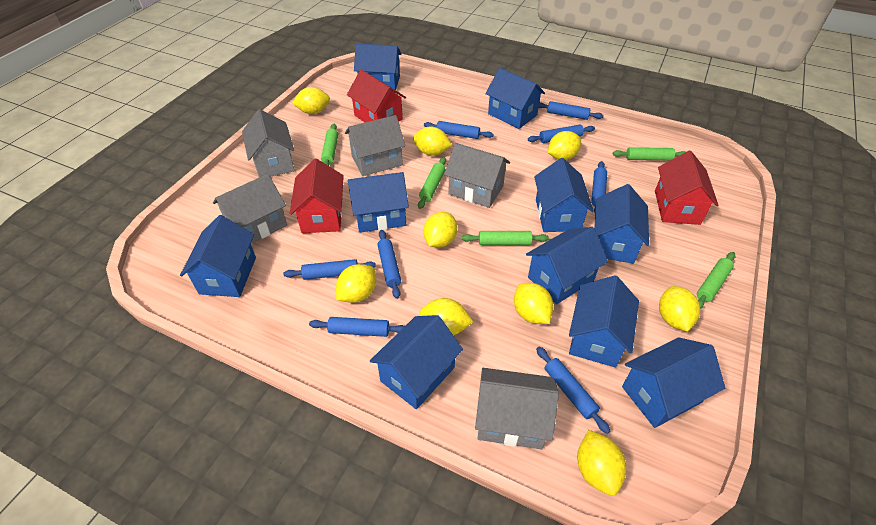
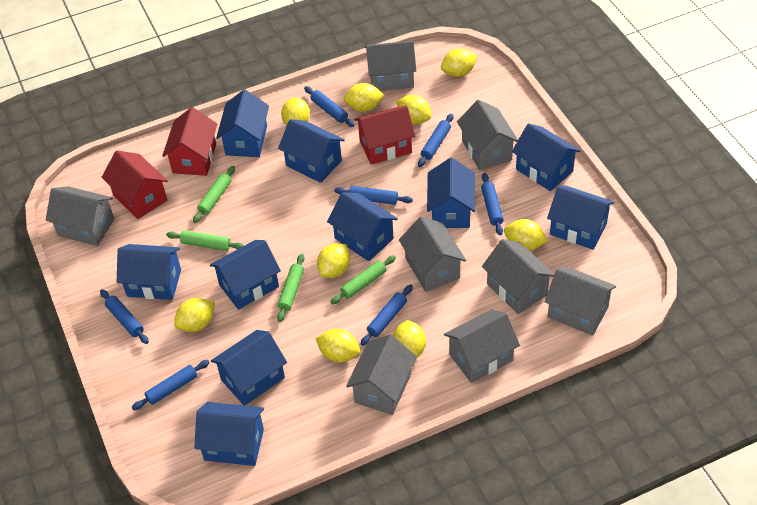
blue rolling pin: 8 -> 7
green rolling pin: 5 -> 4
grey house: 5 -> 8

